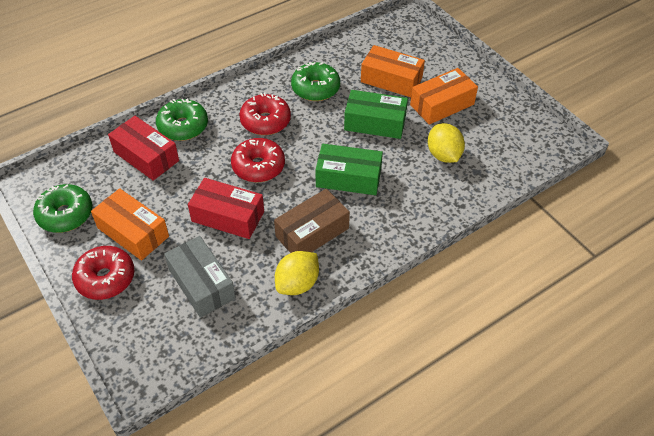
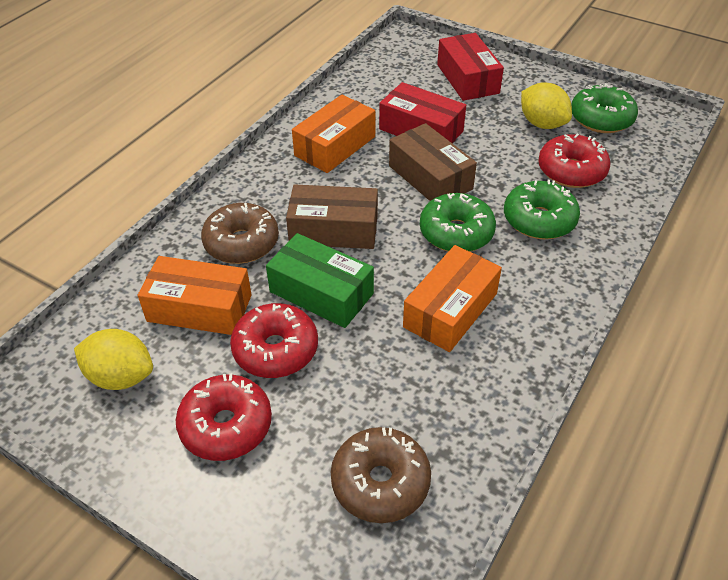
brown box: 1 -> 2
brown donut: 0 -> 2
green box: 2 -> 1
grey box: 1 -> 0

